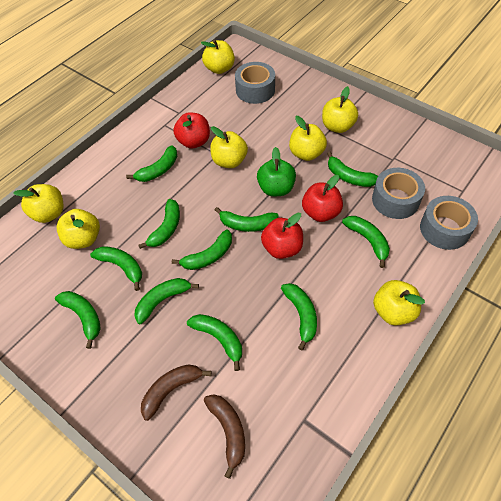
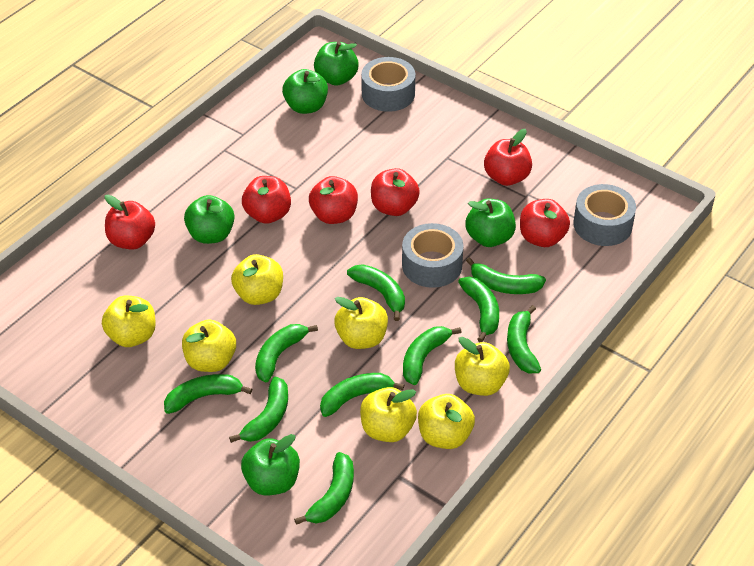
brown banana: 2 -> 0
green apple: 1 -> 5
green banana: 11 -> 10
red apple: 3 -> 6

